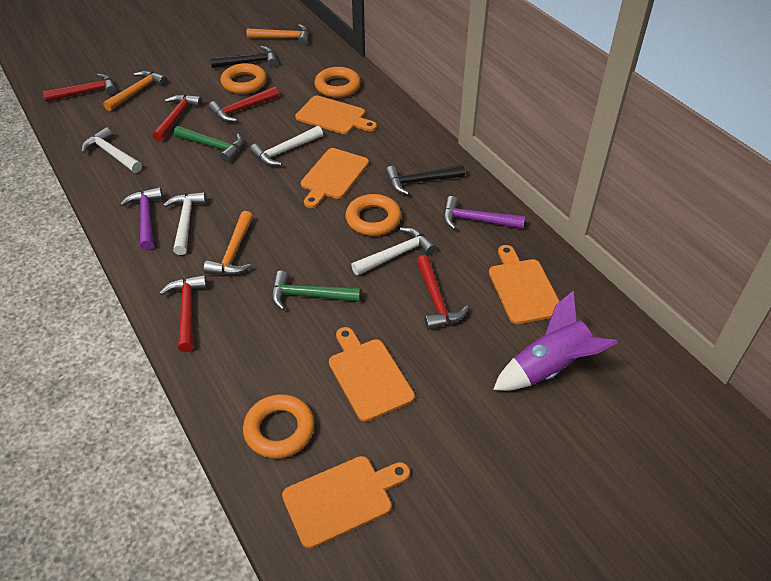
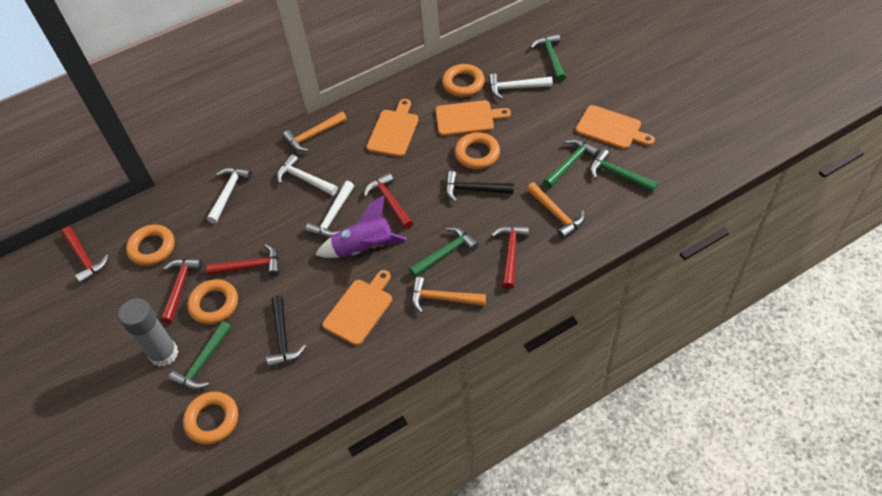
green hammer: 2 -> 5
grey glue stick: 0 -> 1
orange cutting board: 5 -> 4
orange ring: 4 -> 5
purple hammer: 2 -> 0

